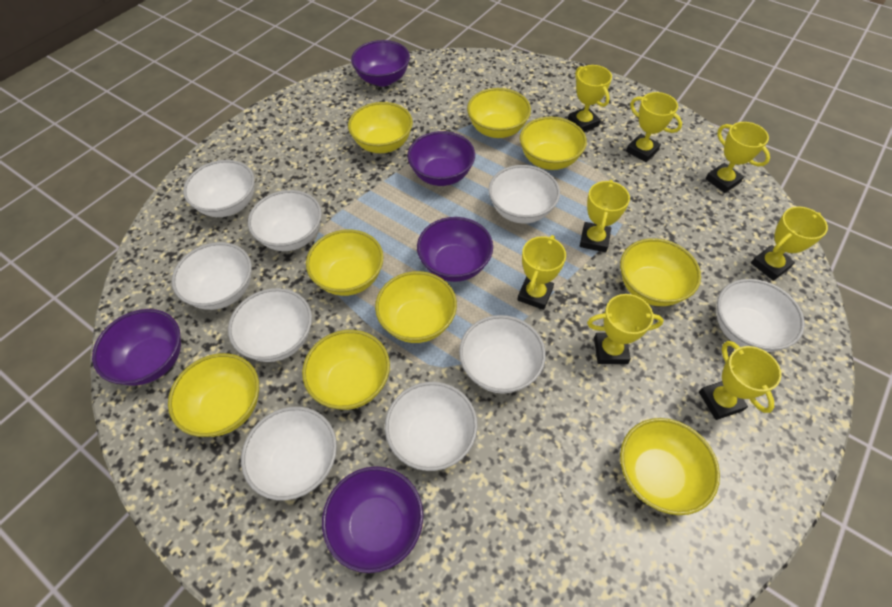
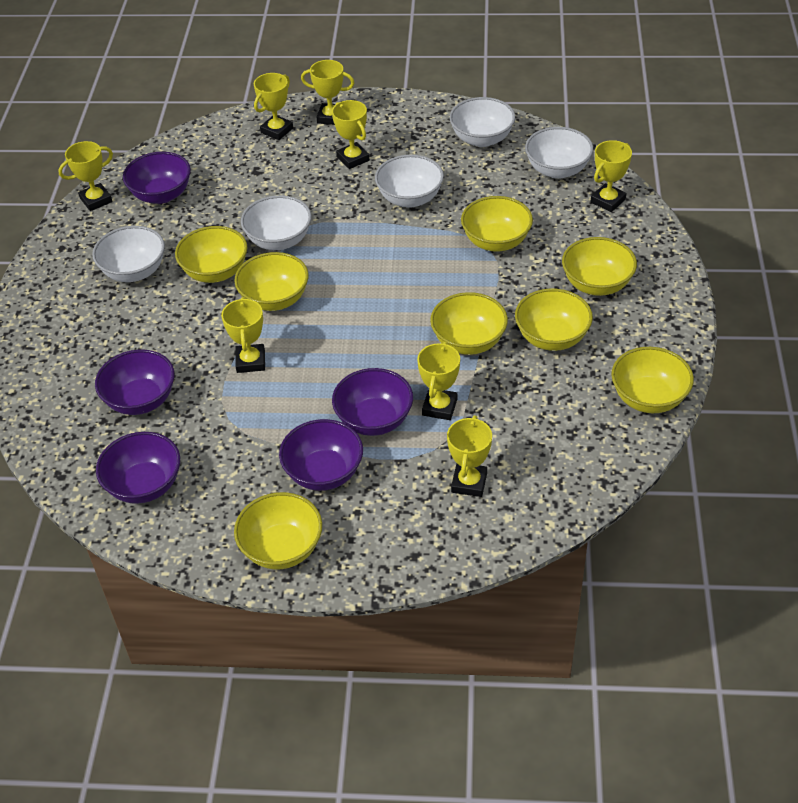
white bowl: 9 -> 5
yellow bowl: 9 -> 8

